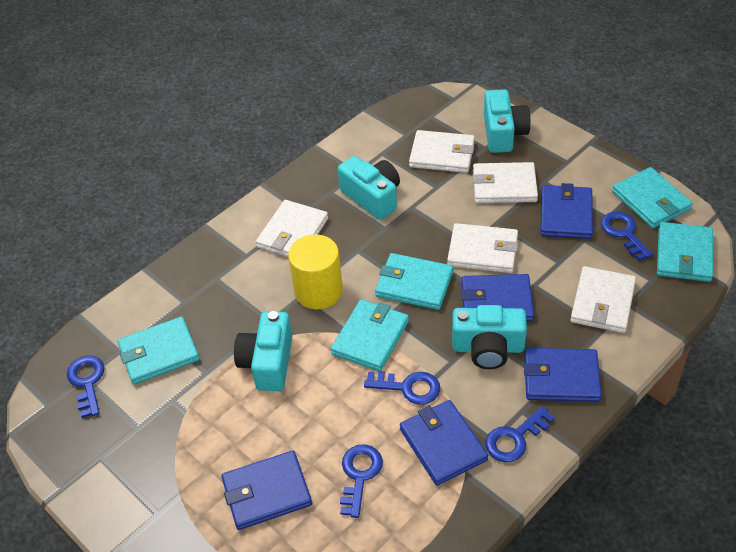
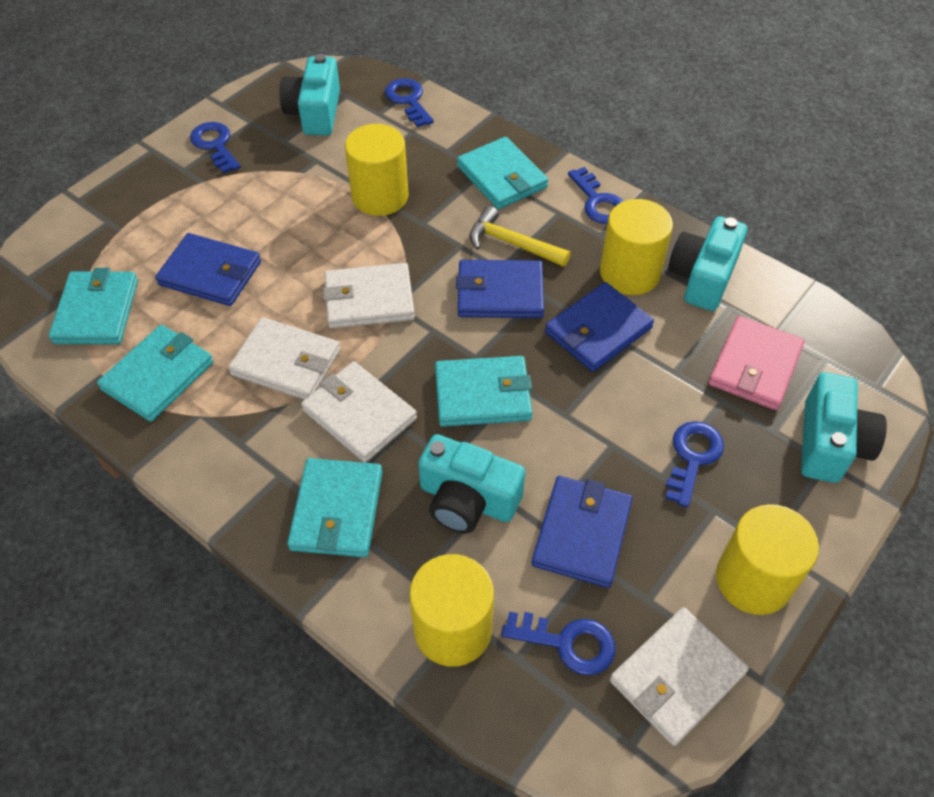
blue wallet: 5 -> 4
pink wallet: 0 -> 1
white wallet: 5 -> 4
yellow cylinder: 1 -> 4
yellow hammer: 0 -> 1

